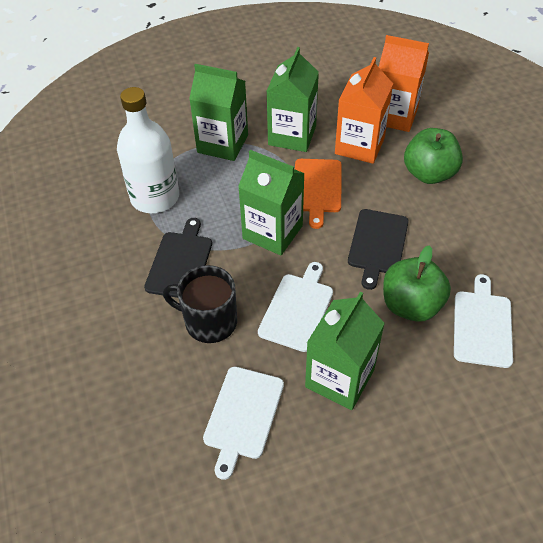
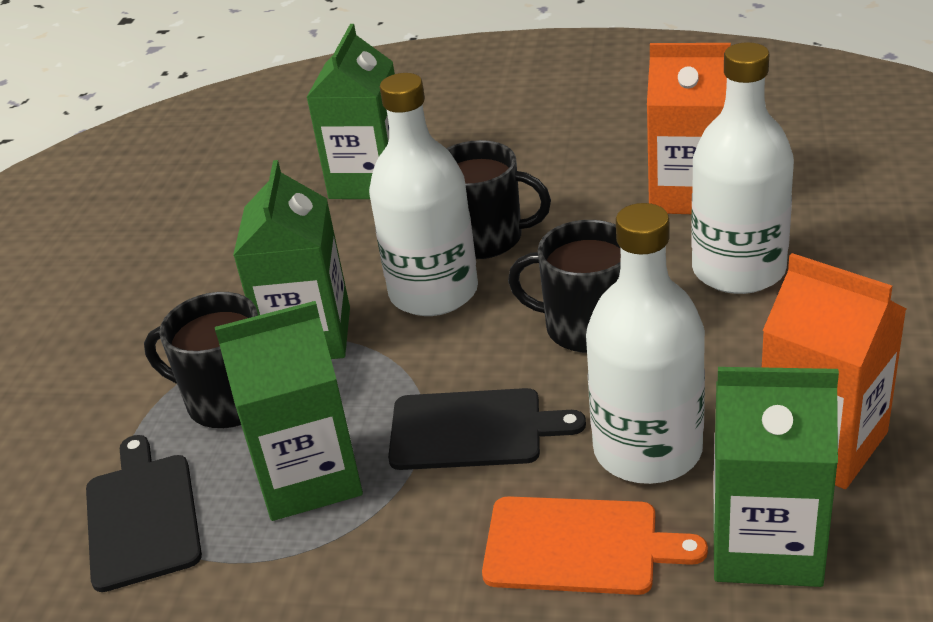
black mug: 1 -> 3
green apple: 2 -> 0
white bottle: 1 -> 3
white cutting board: 3 -> 0

